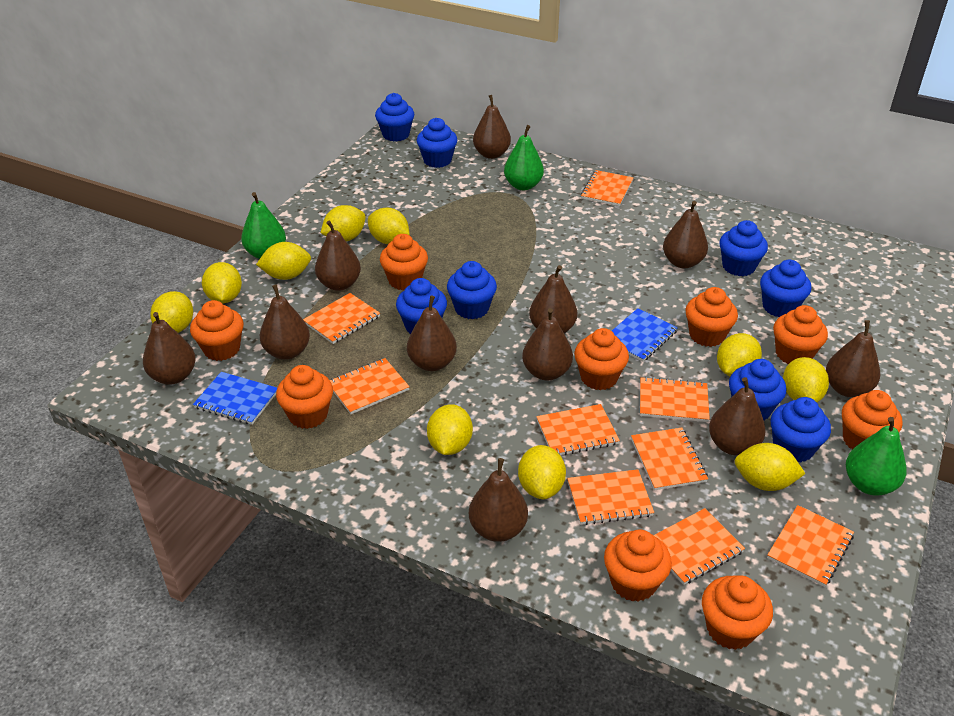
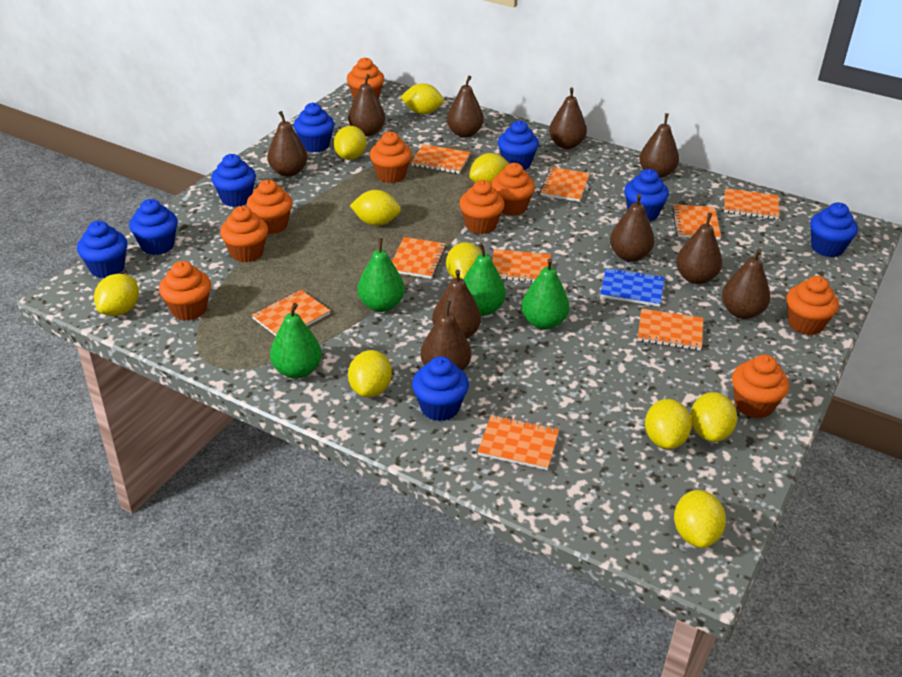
blue notebook: 2 -> 1
brown pear: 11 -> 10
green pear: 3 -> 4

